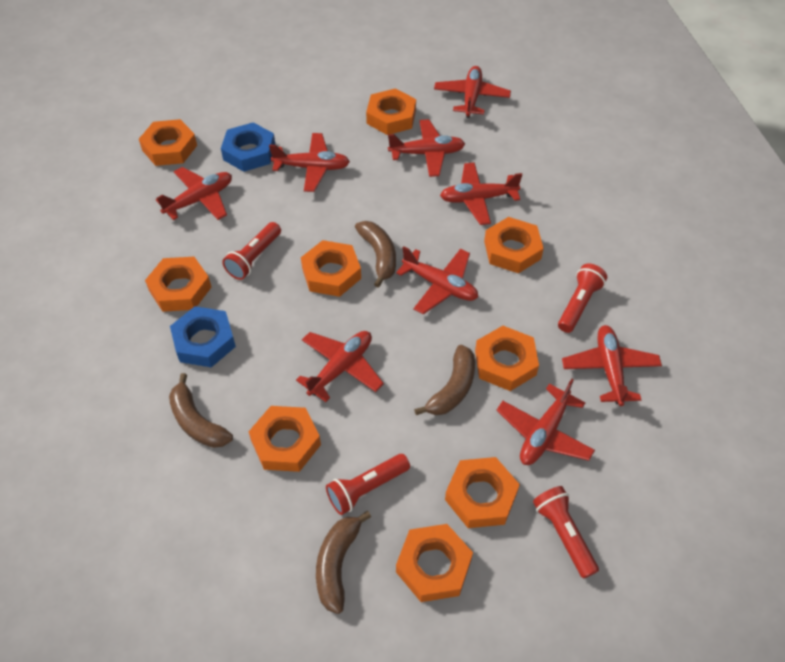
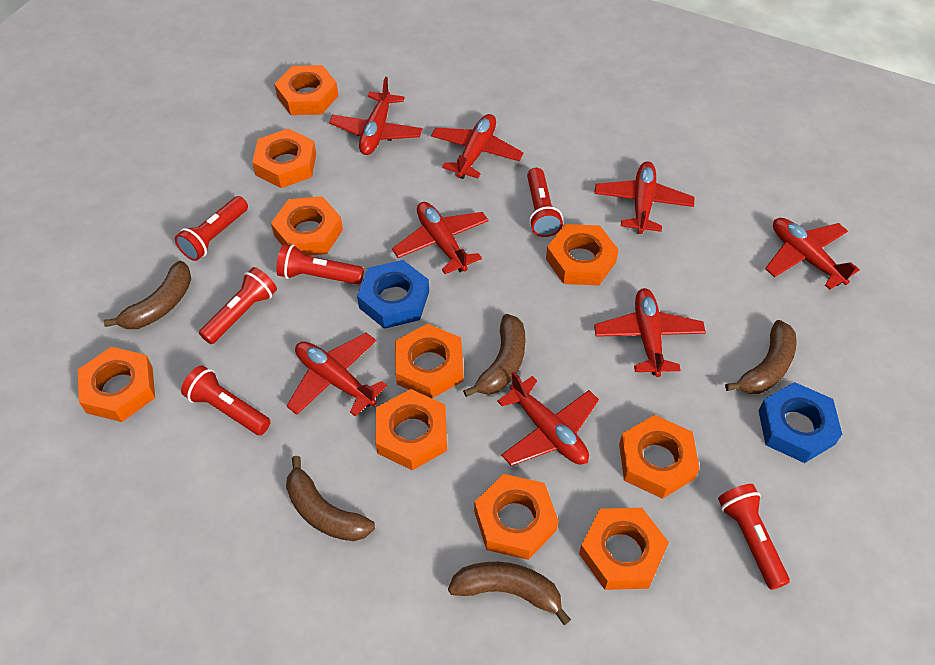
brown banana: 4 -> 5
orange nut: 9 -> 10
red flashlight: 4 -> 6
red plane: 9 -> 8

